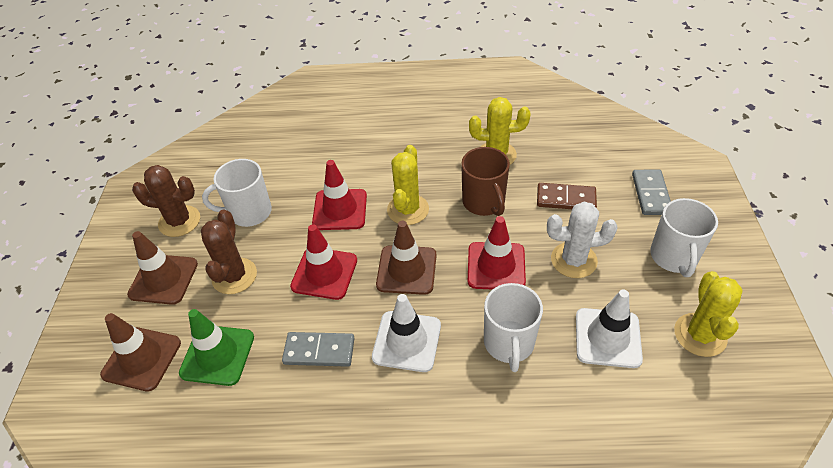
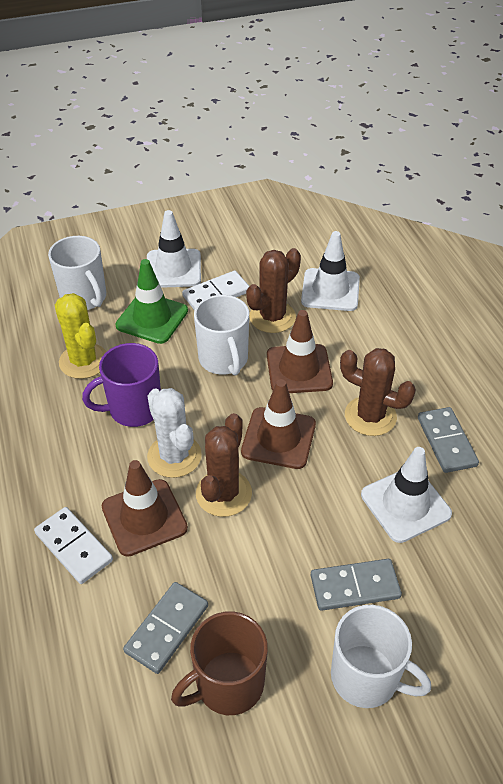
brown cactus: 2 -> 3
brown domino: 1 -> 0
grey domino: 2 -> 3
purple mug: 0 -> 1
red traffic cone: 3 -> 0
white domino: 0 -> 2
white traffic cone: 2 -> 3
yellow cactus: 3 -> 1

